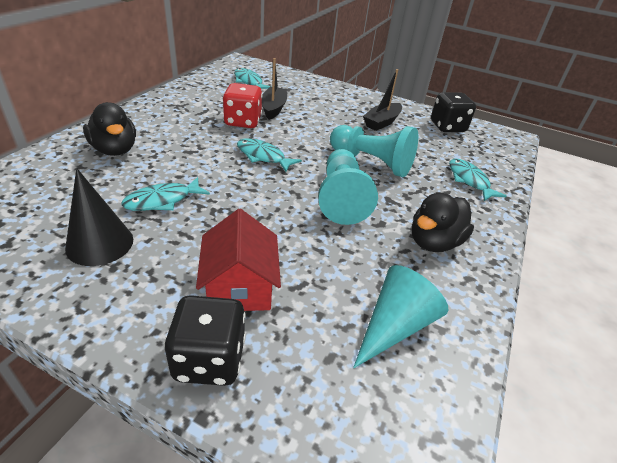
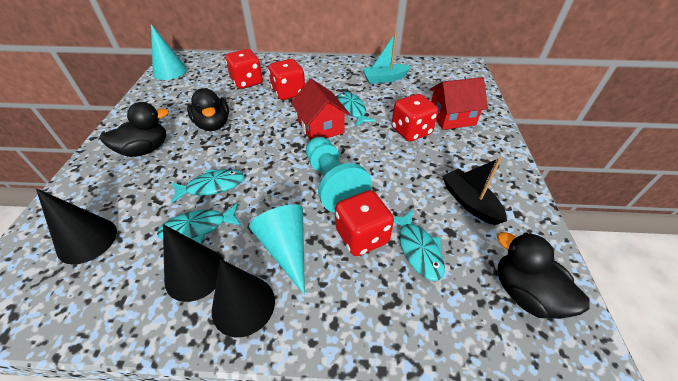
black boat: 2 -> 1
black cone: 1 -> 3
black dice: 2 -> 0
black duck: 2 -> 3
red dice: 1 -> 4
red house: 1 -> 2
turquoise boat: 0 -> 1
turquoise cone: 1 -> 2
turquoise pawn: 2 -> 1

